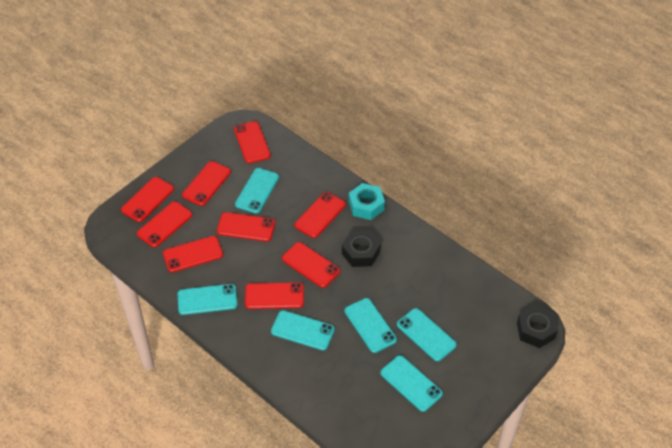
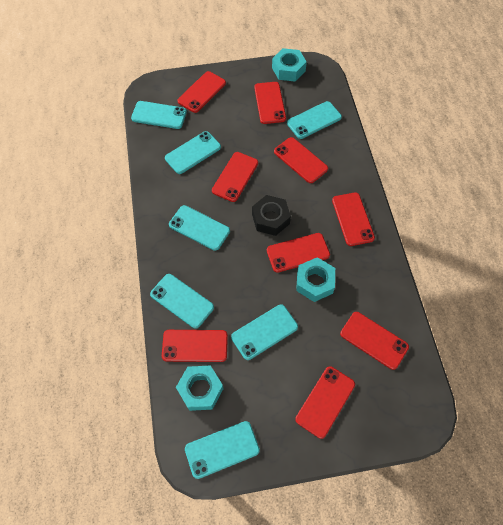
black nut: 2 -> 1
turquoise nut: 1 -> 3
turquoise phone: 6 -> 7

